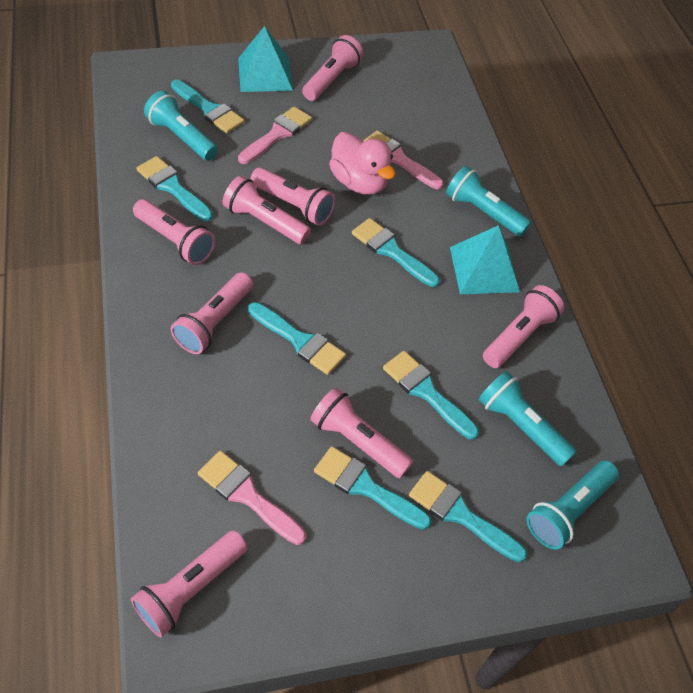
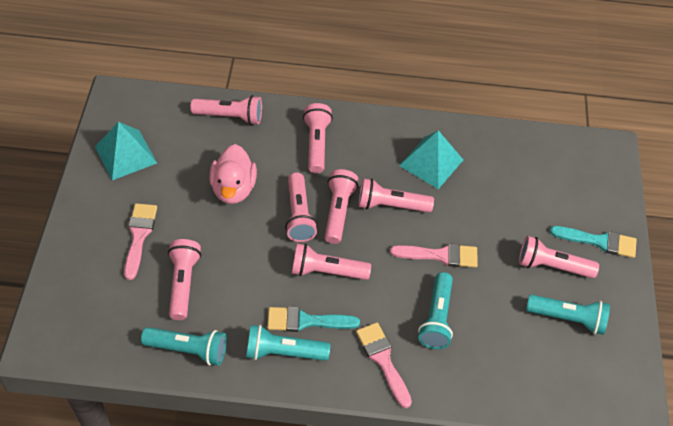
turquoise brush: 7 -> 2

